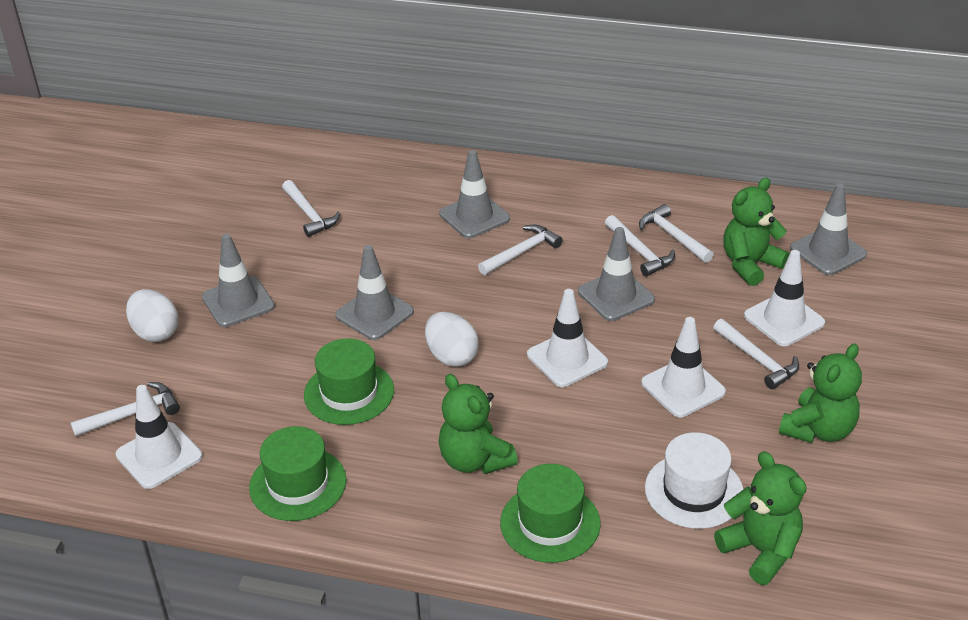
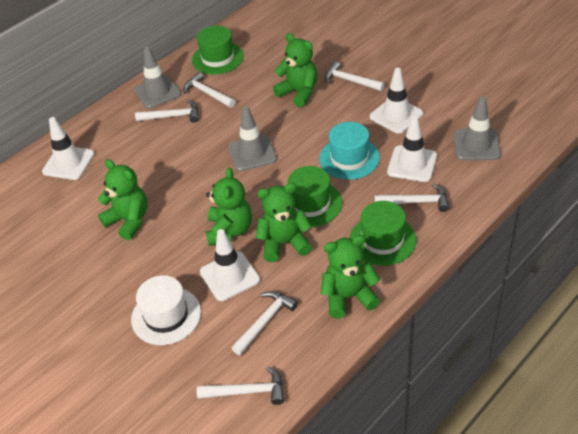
green teddy bear: 4 -> 5
grey traffic cone: 5 -> 3
turquoise hat: 0 -> 1
white egg: 2 -> 0

